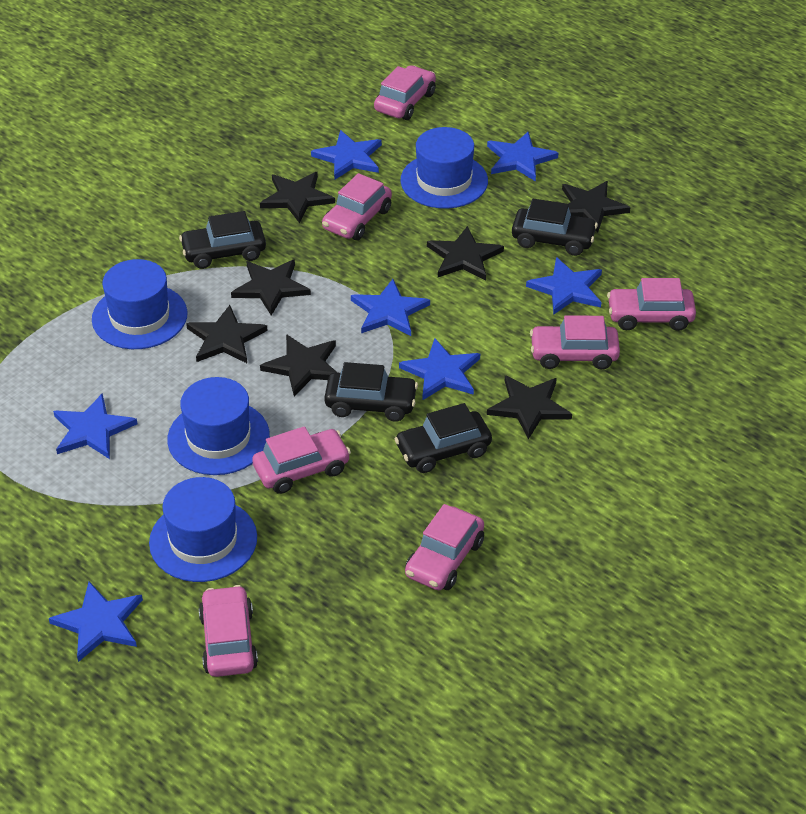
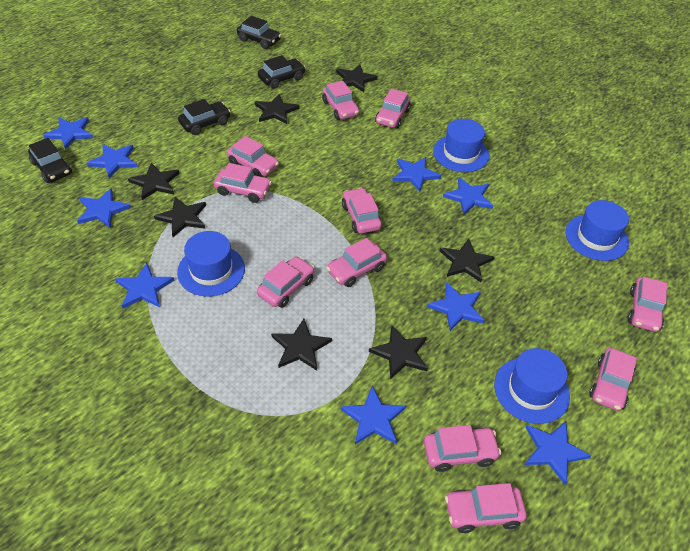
blue star: 7 -> 9
pink car: 7 -> 11

